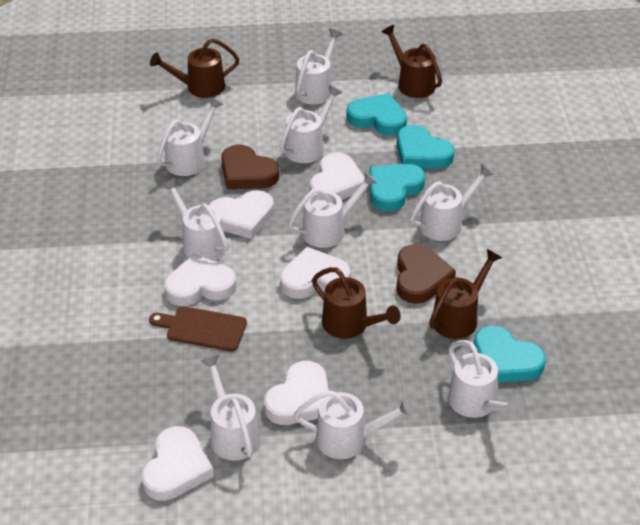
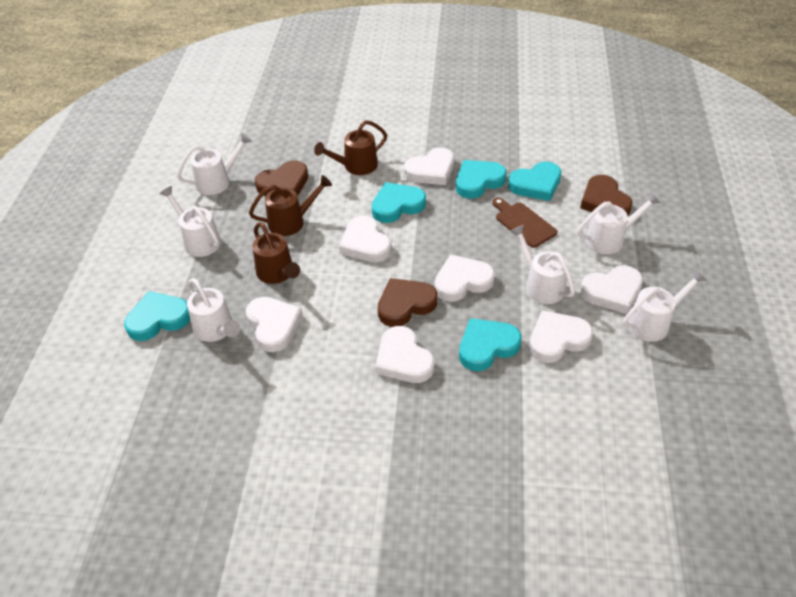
brown heart: 2 -> 3
brown watering can: 4 -> 3
turquoise heart: 4 -> 5
white heart: 6 -> 7
white watering can: 9 -> 6

